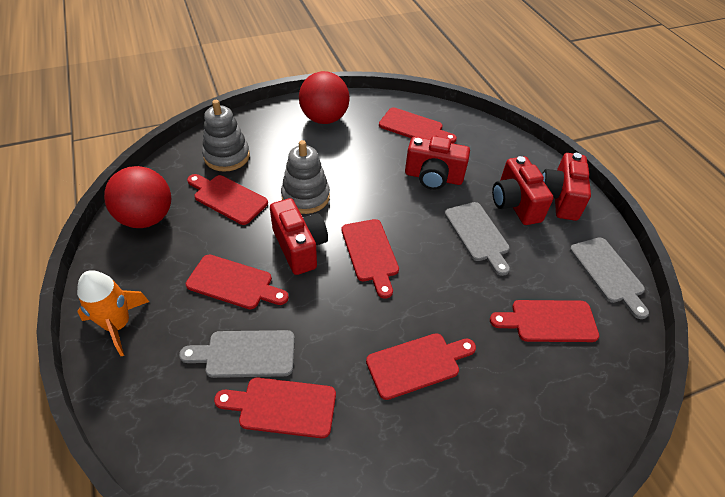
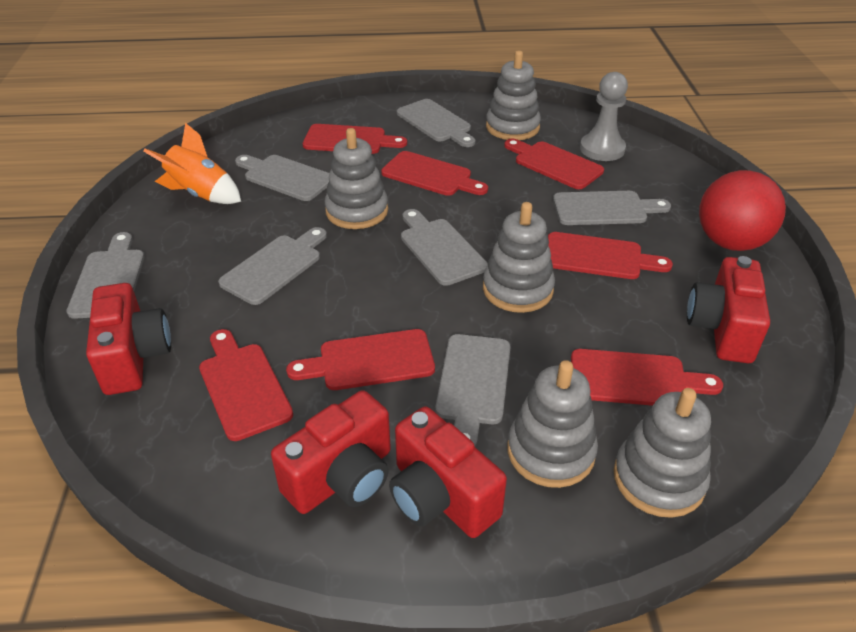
grey cutting board: 3 -> 7
grey pawn: 0 -> 1
grey stacking toy: 2 -> 5
red ball: 2 -> 1

